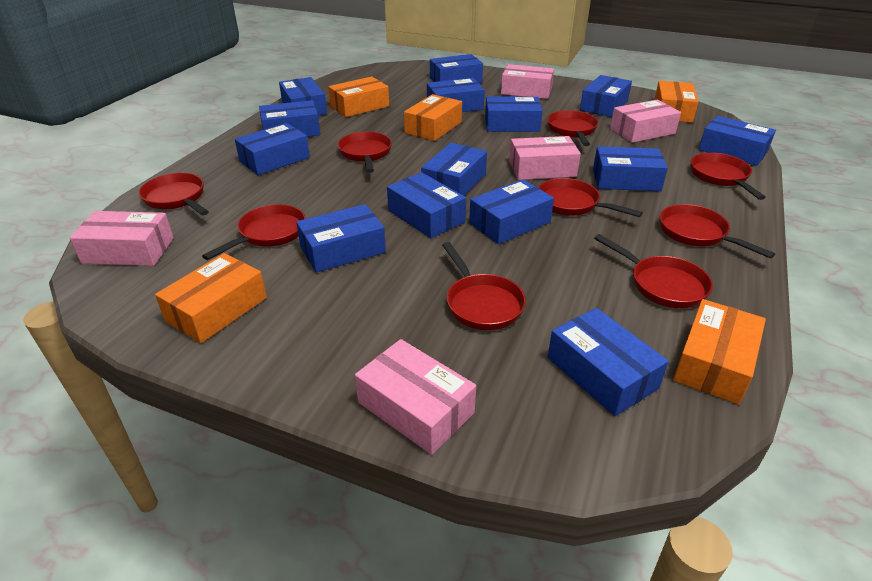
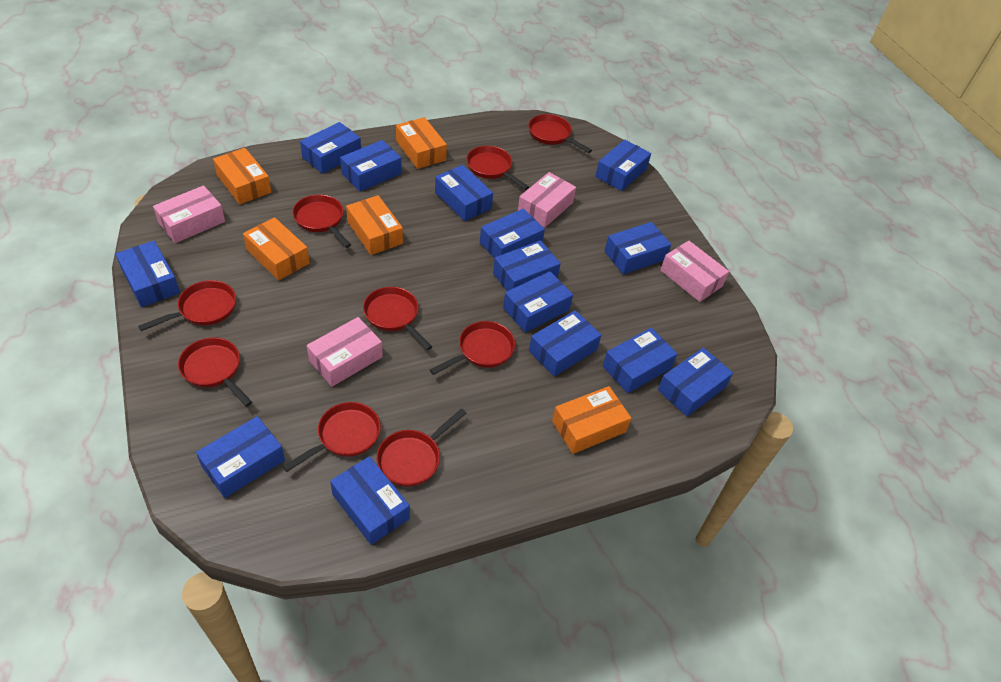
pink box: 5 -> 4

